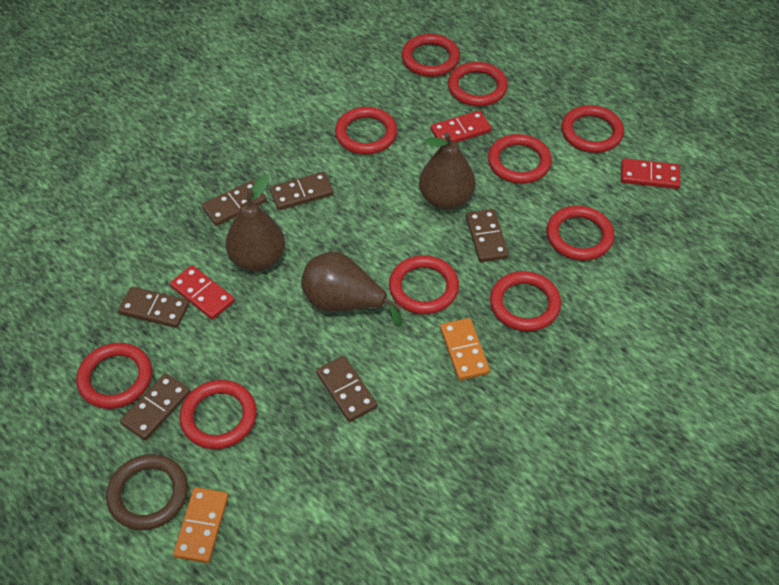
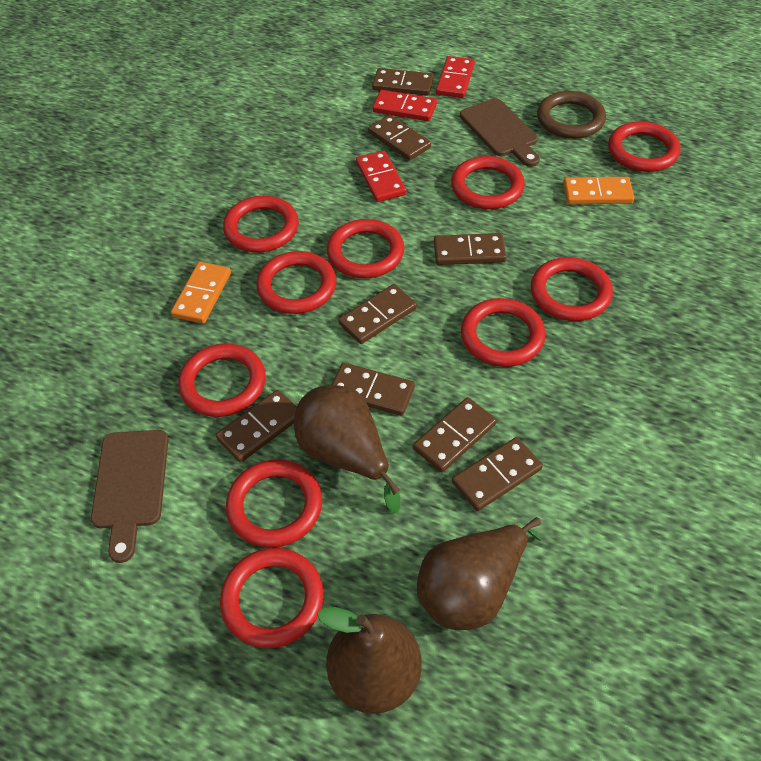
brown cutting board: 0 -> 2
brown domino: 6 -> 8

